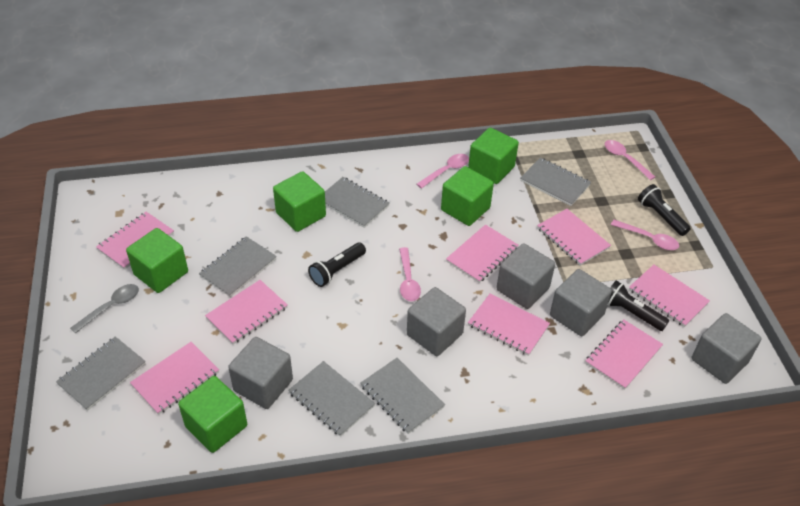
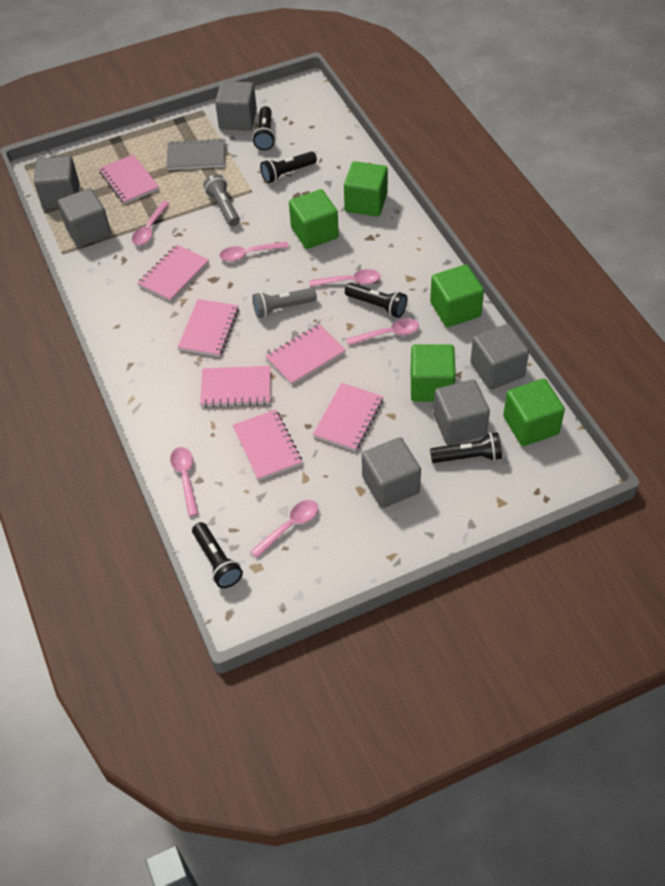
black flashlight: 3 -> 5
grey cube: 5 -> 6
grey flashlight: 0 -> 2
grey notebook: 6 -> 1
grey spoon: 1 -> 0
pink notebook: 8 -> 7
pink spoon: 4 -> 6

